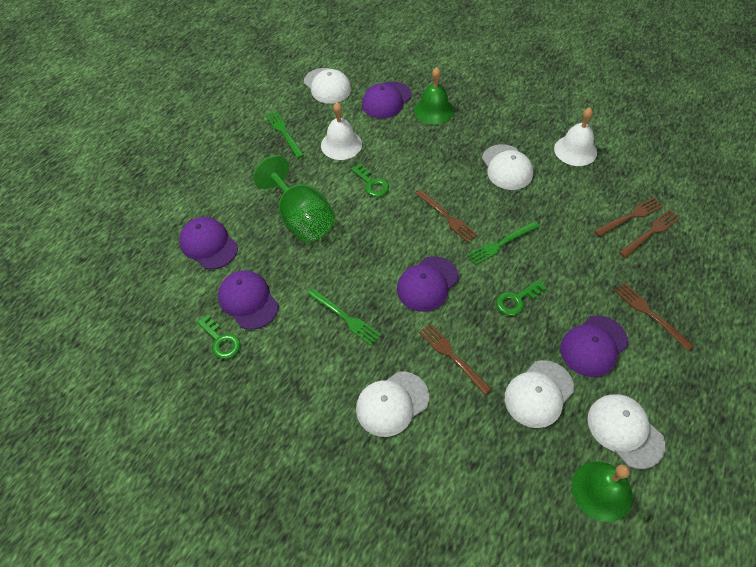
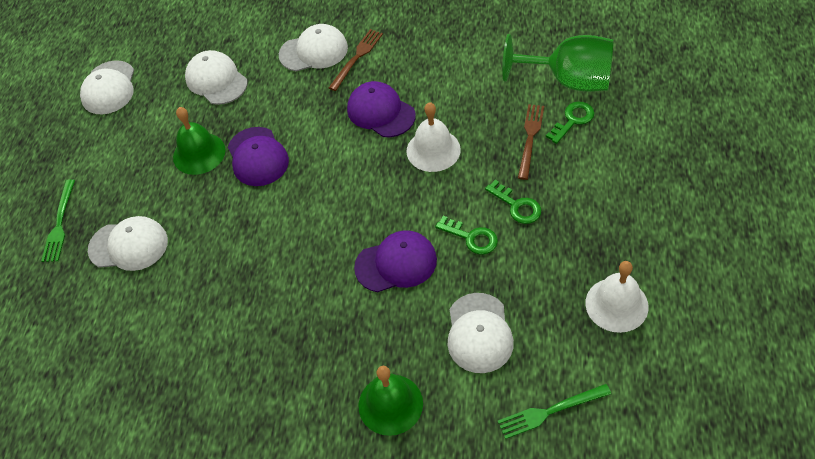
brown fork: 5 -> 2
green fork: 3 -> 2
purple cap: 5 -> 3

